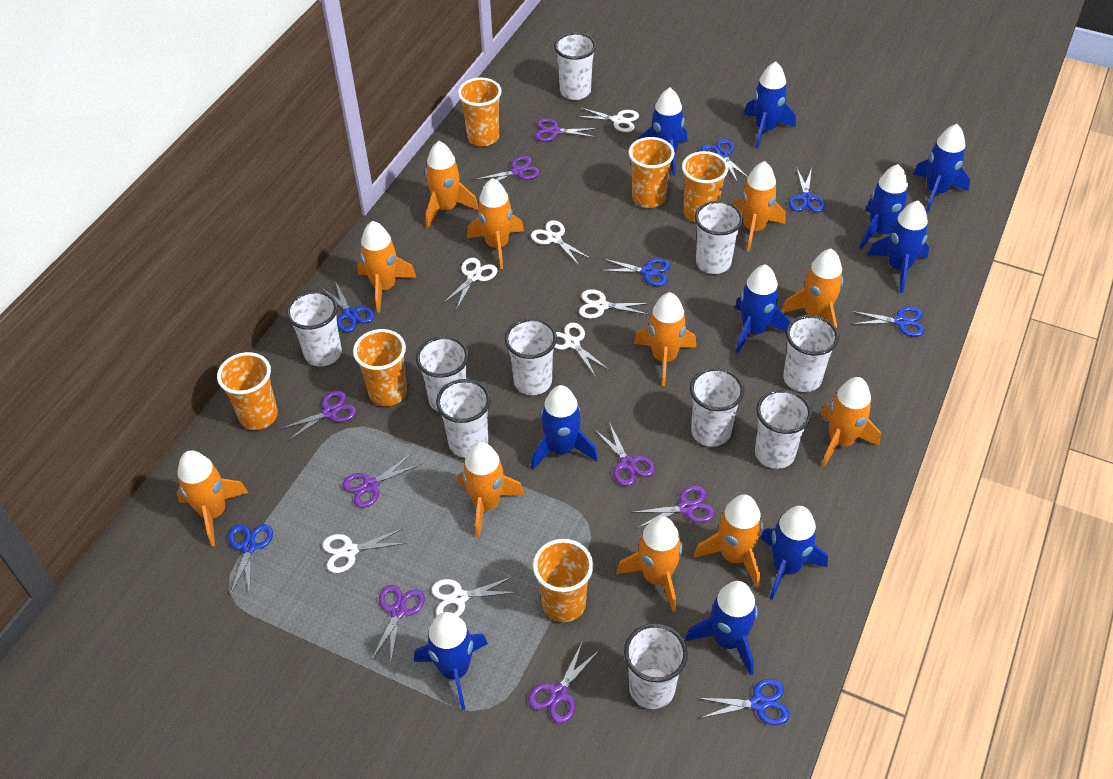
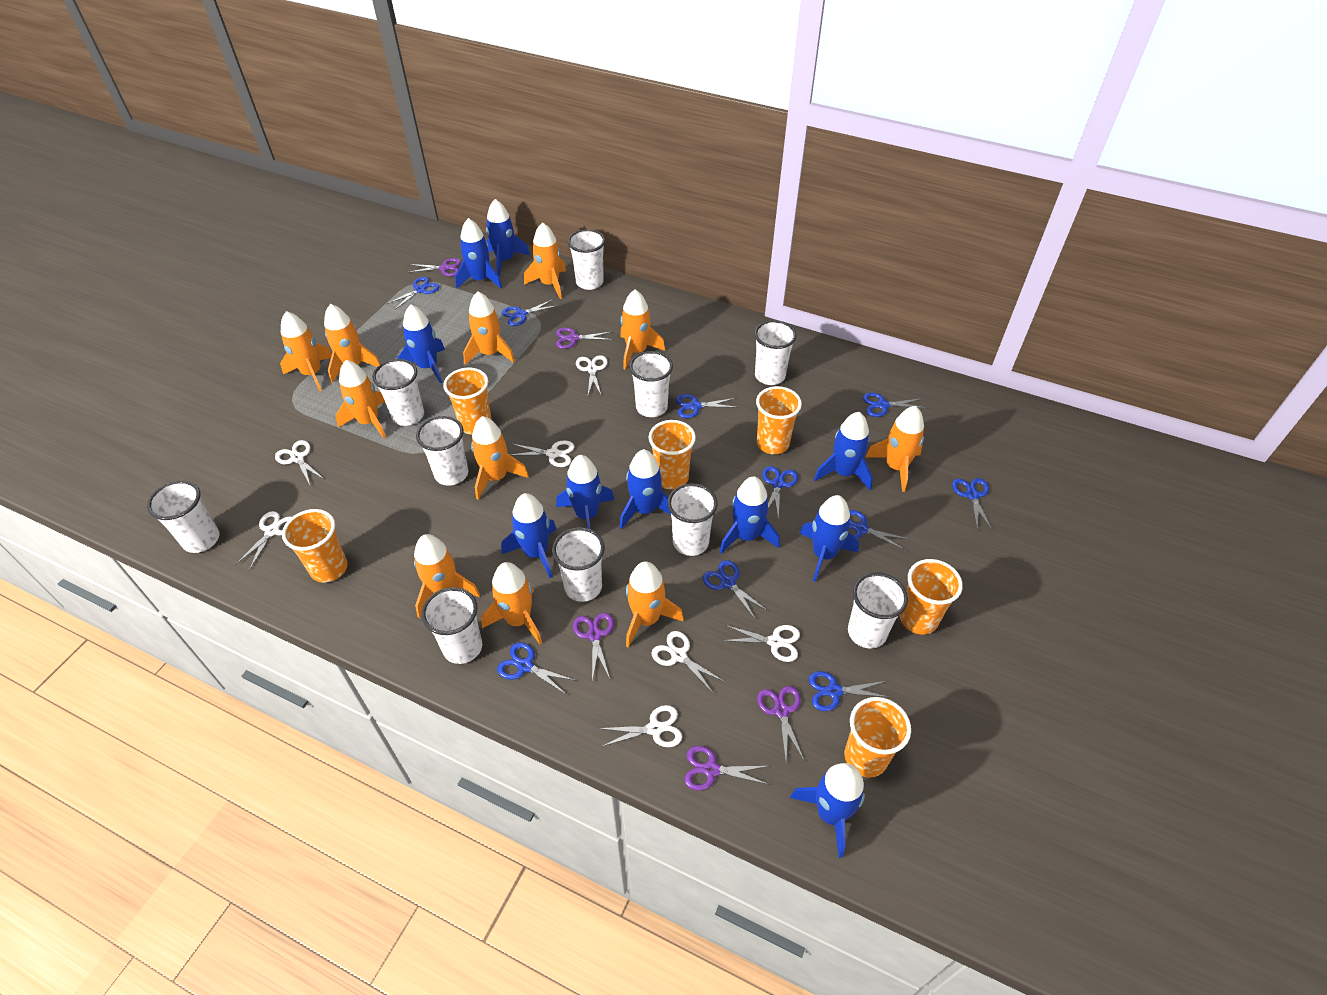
blue scissors: 7 -> 10
purple scissors: 8 -> 5

